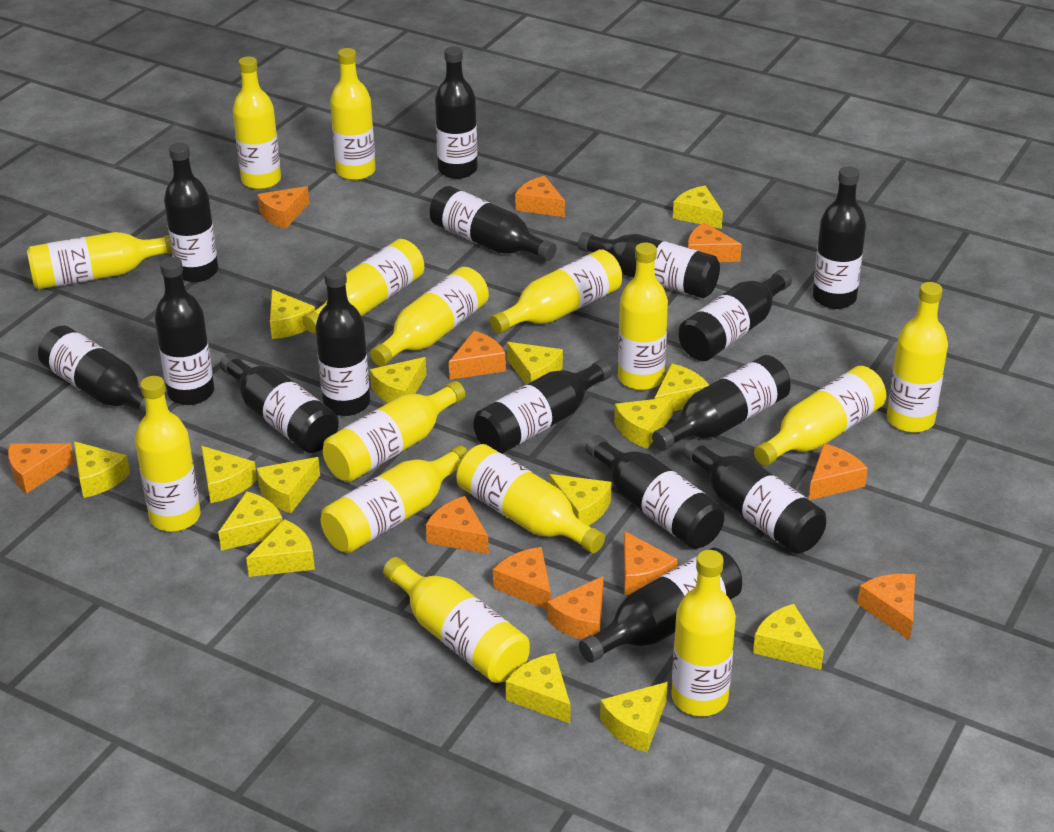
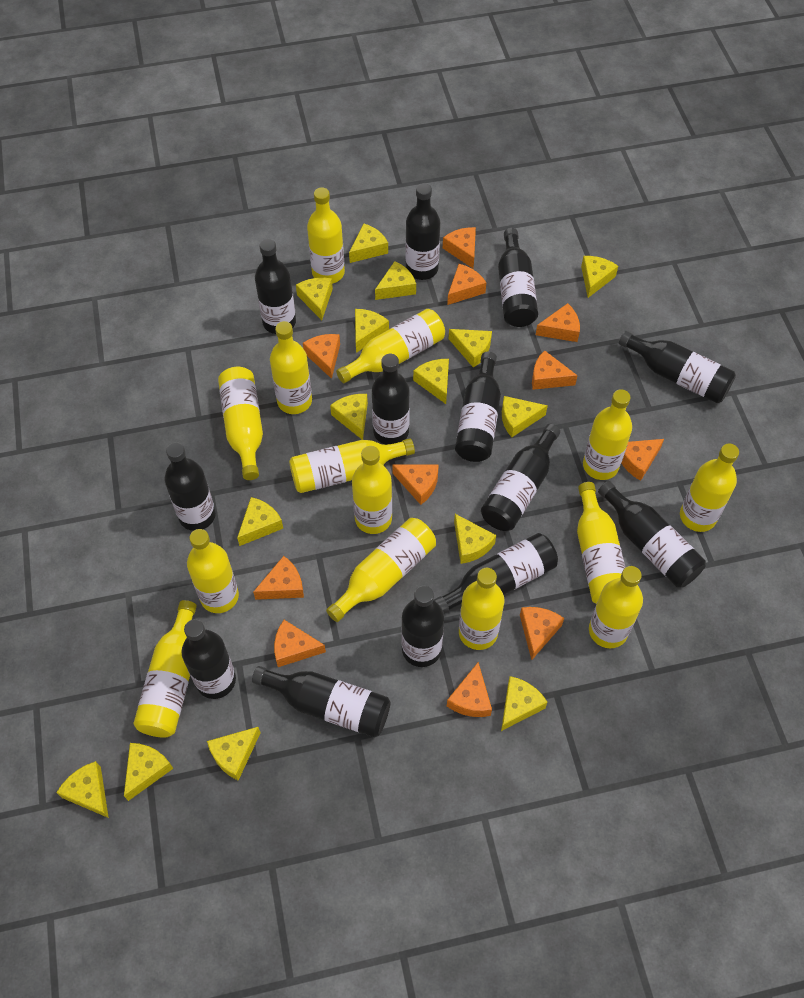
black bottle: 15 -> 13
yellow bottle: 15 -> 14

